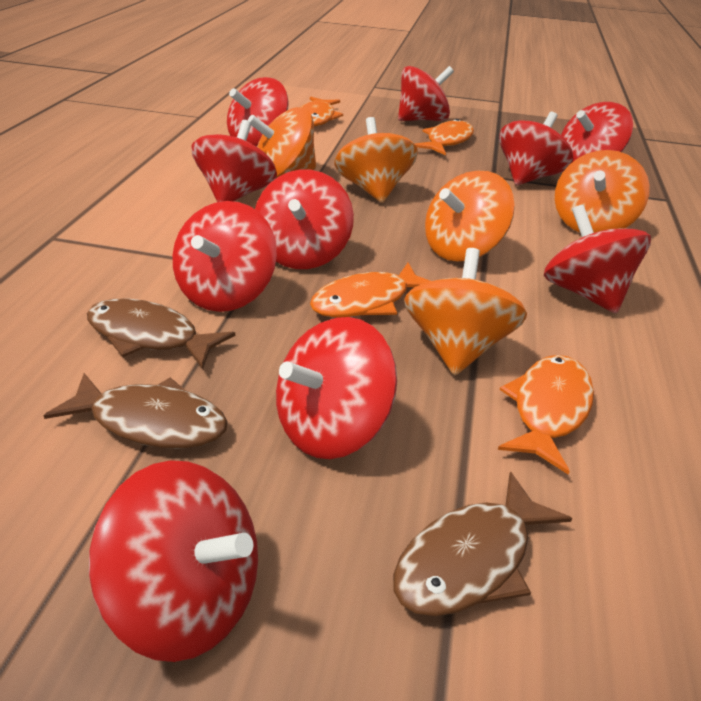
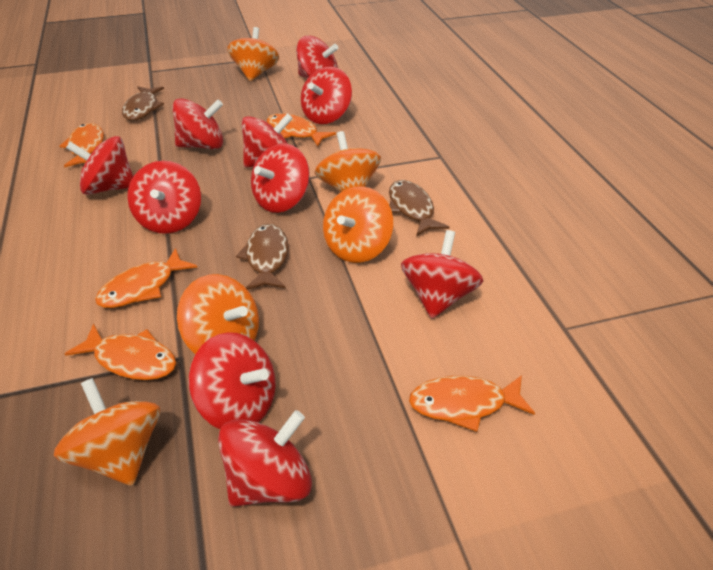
orange fish: 4 -> 5

